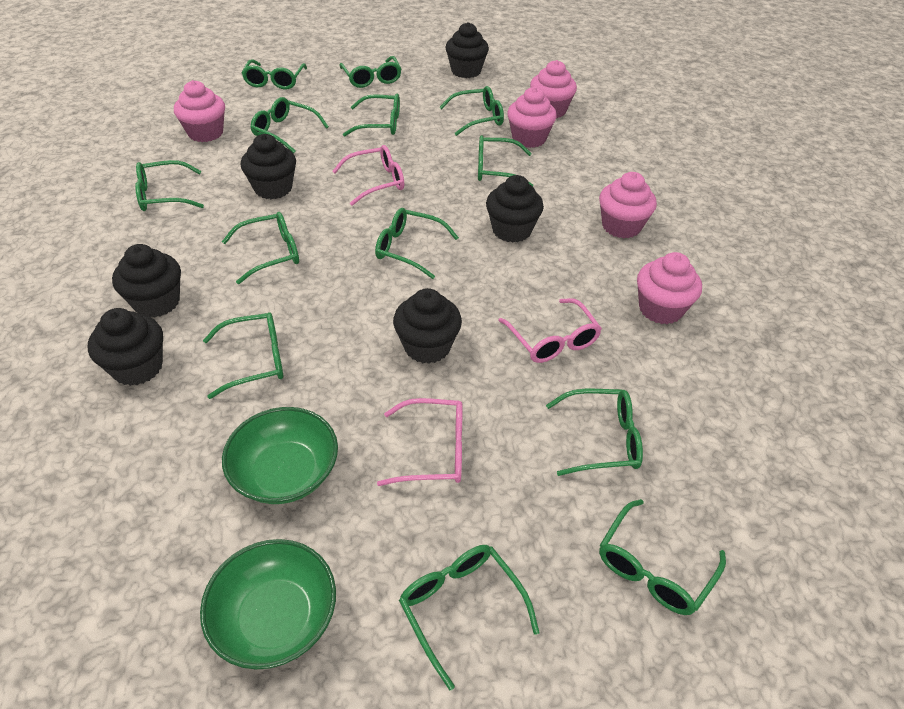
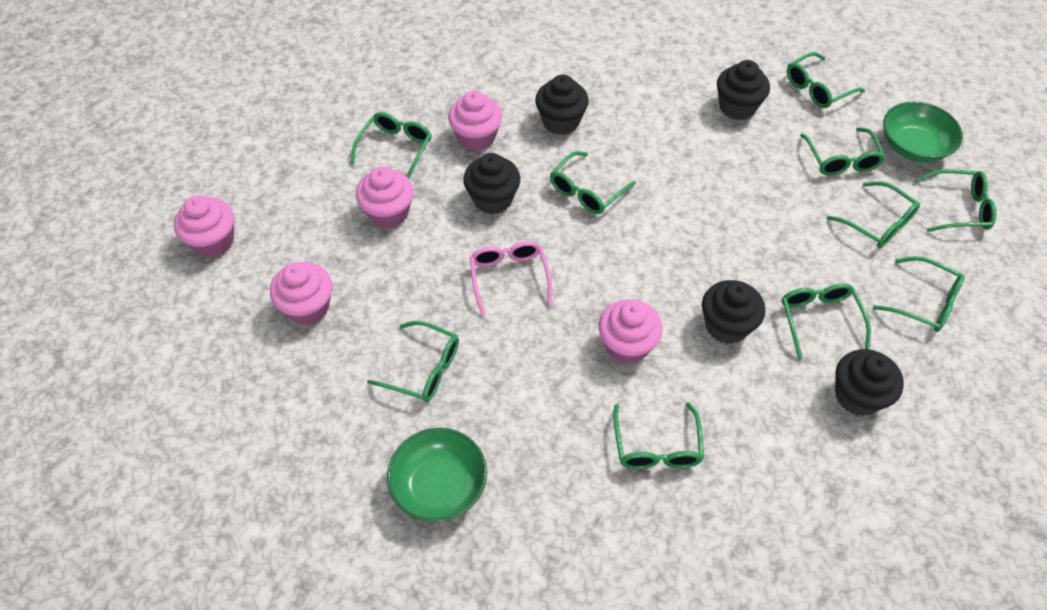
black cupcake: 6 -> 5
green glasses: 13 -> 10
pink glasses: 3 -> 1

